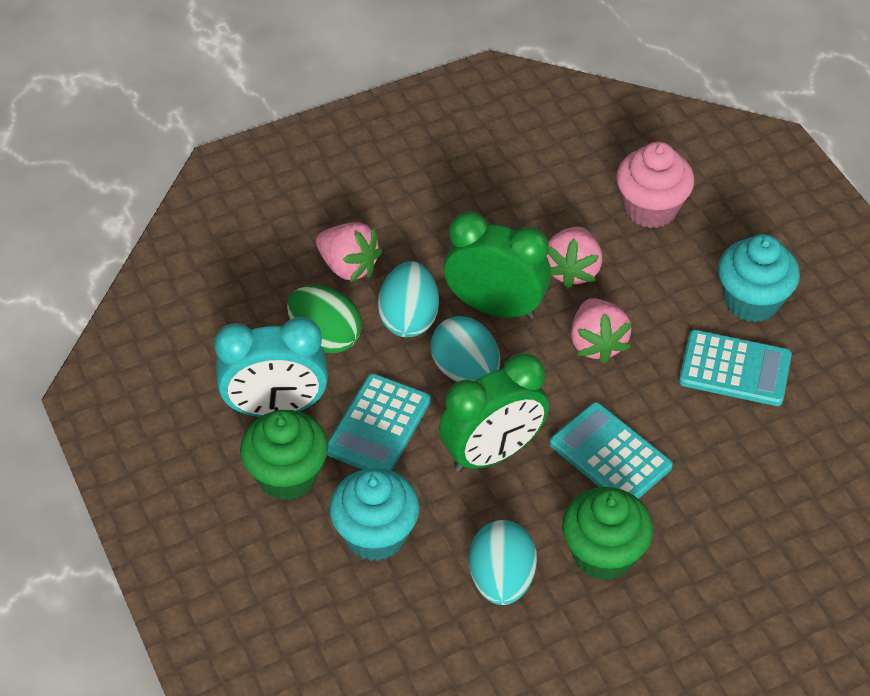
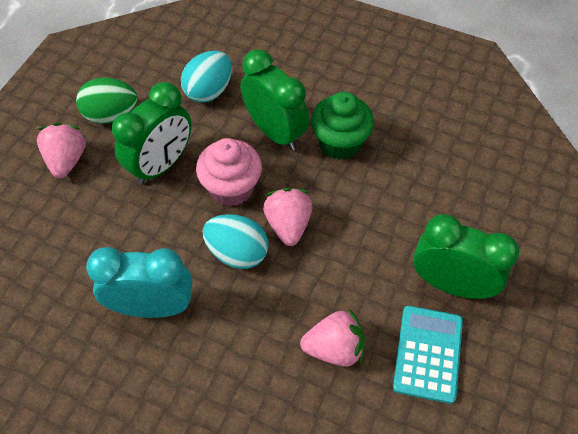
green clock: 2 -> 3
green cupcake: 2 -> 1
turquoise calculator: 3 -> 1
turquoise cupcake: 2 -> 0
turquoise egg: 3 -> 2

